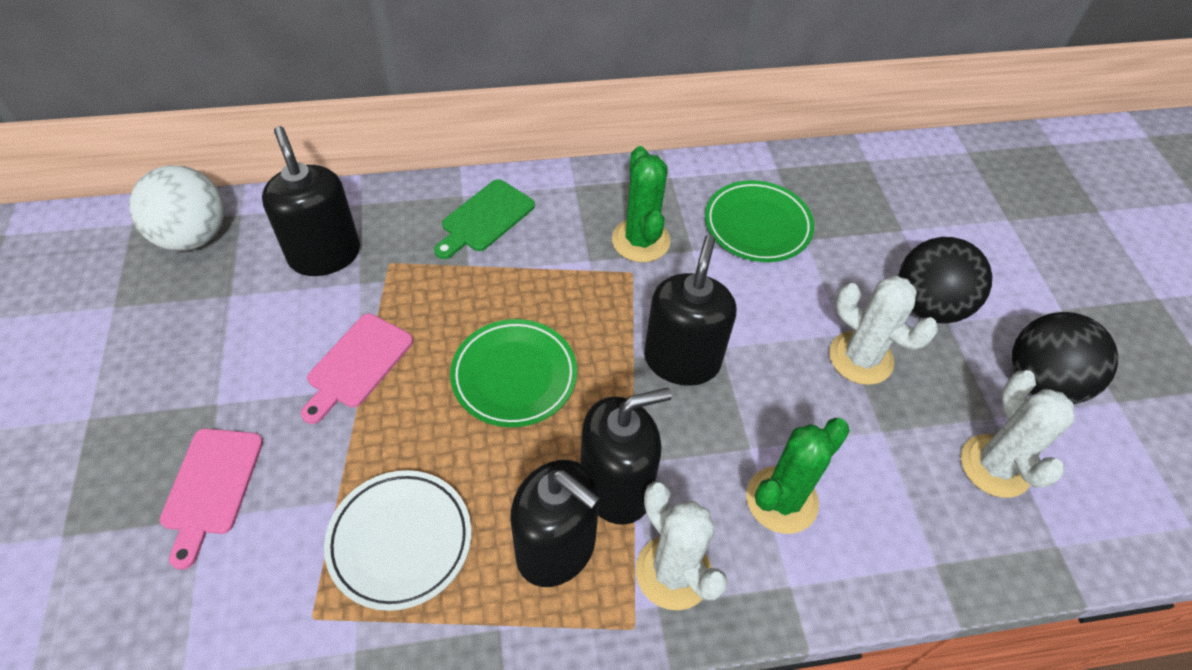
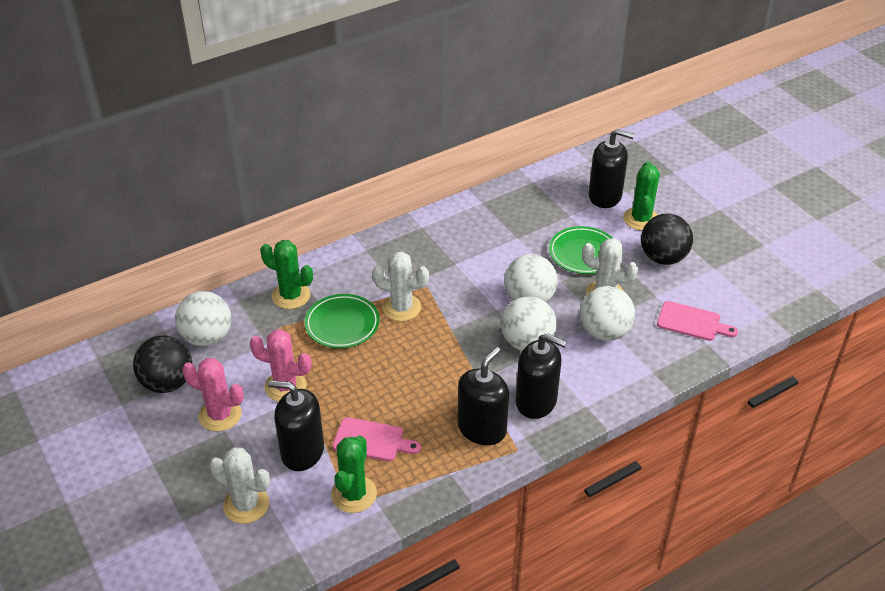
green cactus: 2 -> 3
green cutting board: 1 -> 0
pink cactus: 0 -> 2
white ball: 1 -> 4
white plate: 1 -> 0

